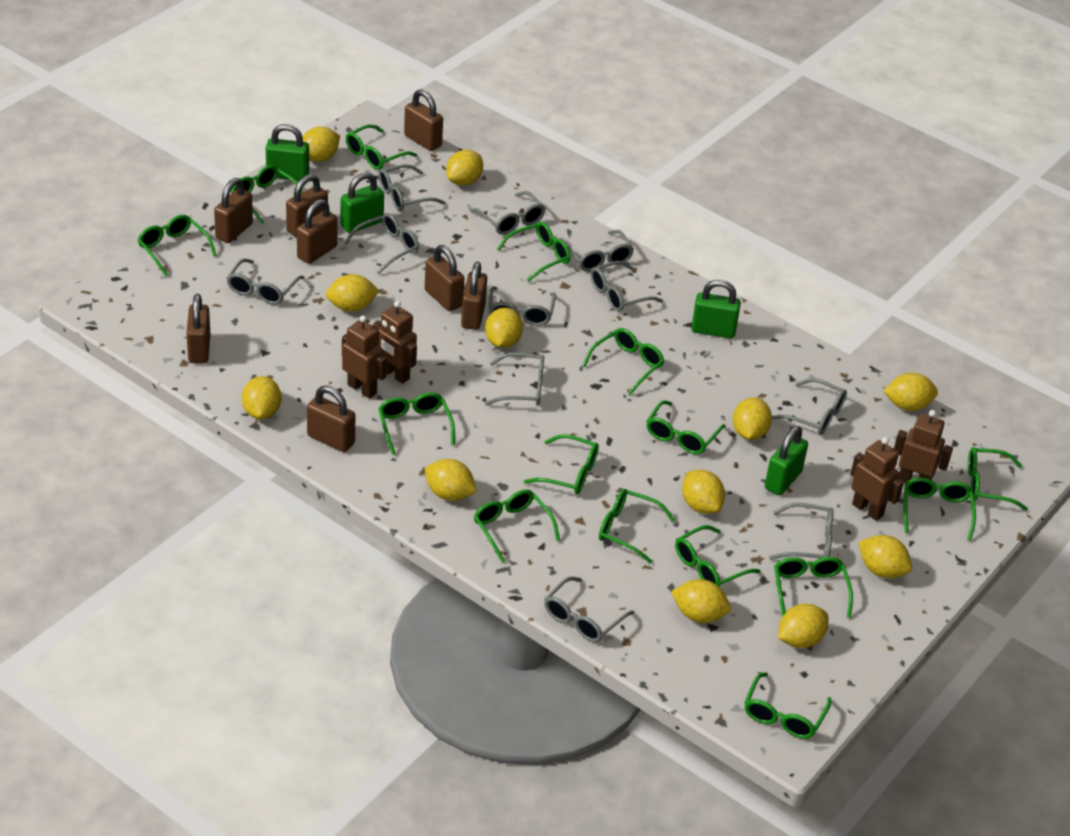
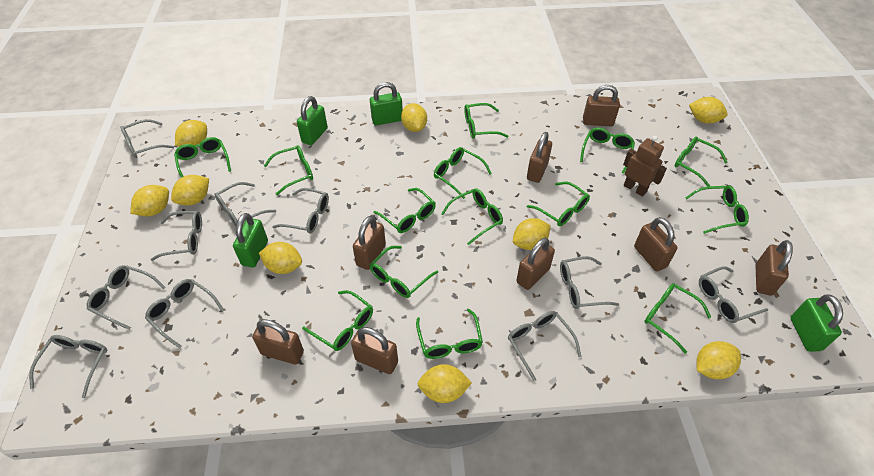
brown robot: 4 -> 1
green glasses: 15 -> 14
grey glasses: 11 -> 10
yellow lemon: 12 -> 9

